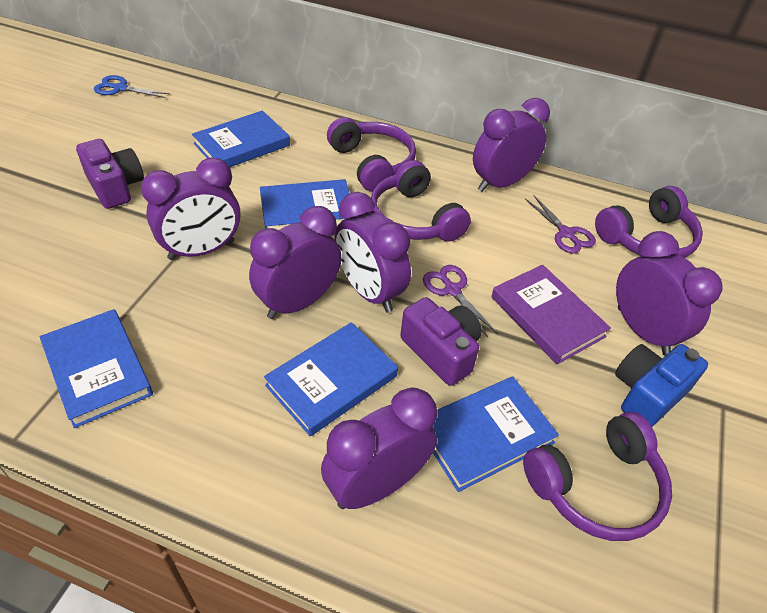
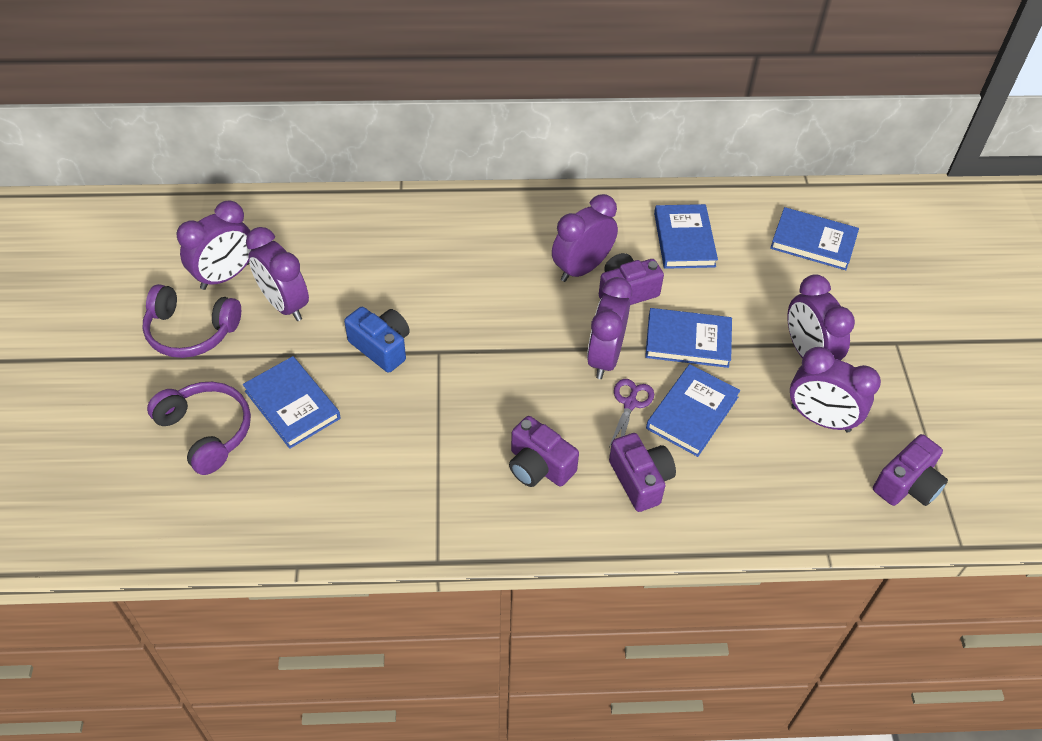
blue scissors: 1 -> 0
purple book: 1 -> 0
purple camera: 2 -> 4
purple headphones: 4 -> 2
purple scissors: 2 -> 1

